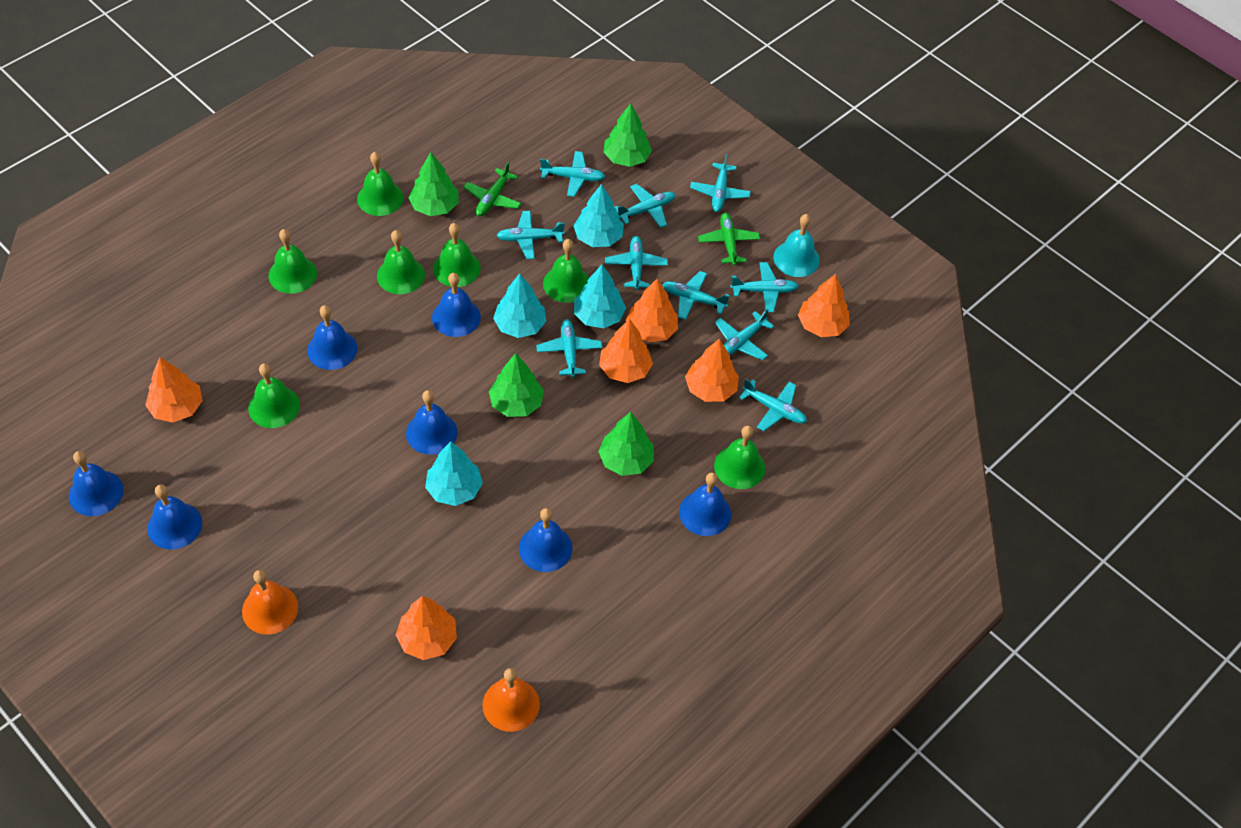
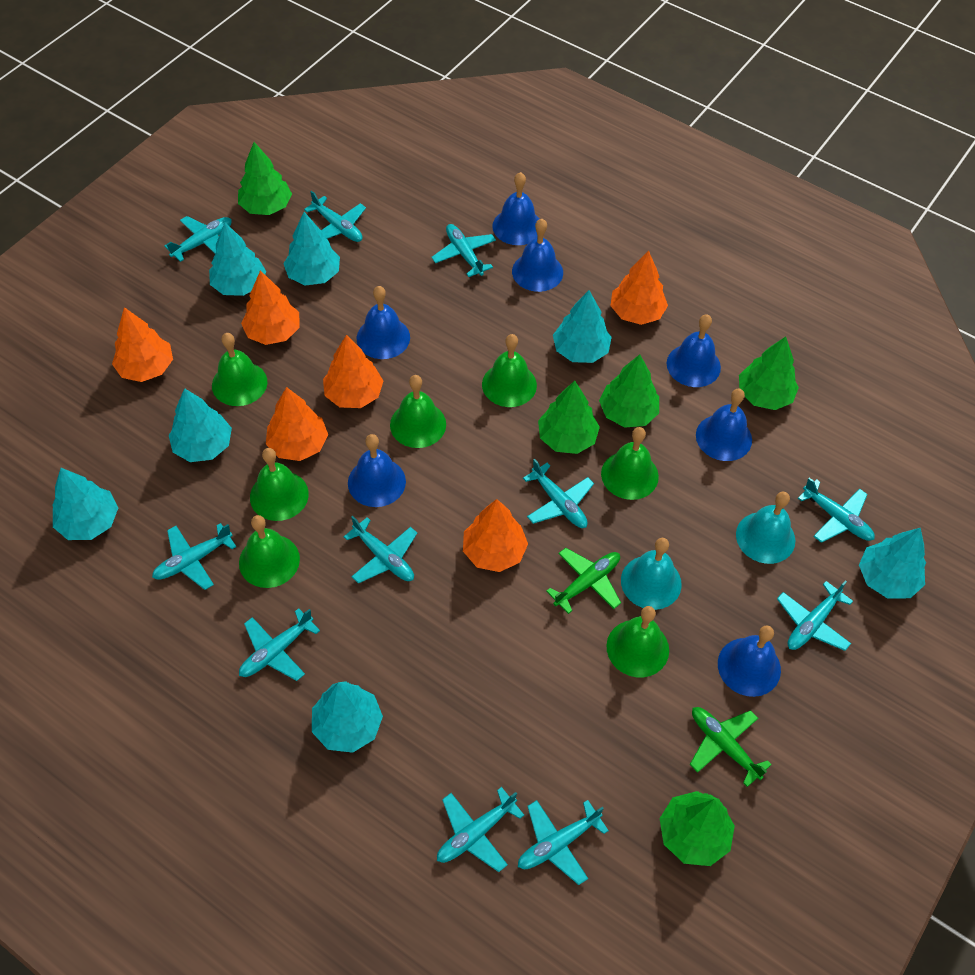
green tree: 4 -> 5
orange bell: 2 -> 0
turquoise bell: 1 -> 2
turquoise plane: 10 -> 11
turquoise tree: 4 -> 7

